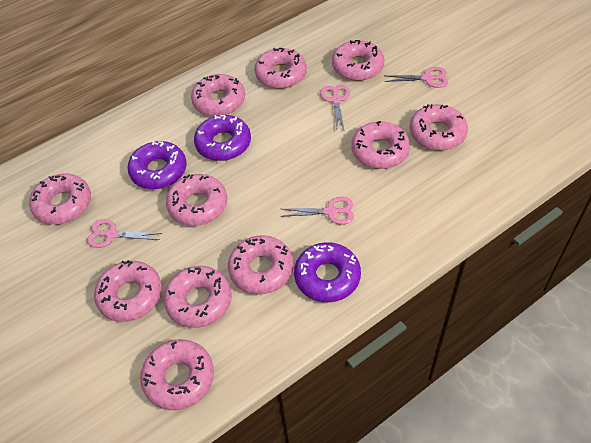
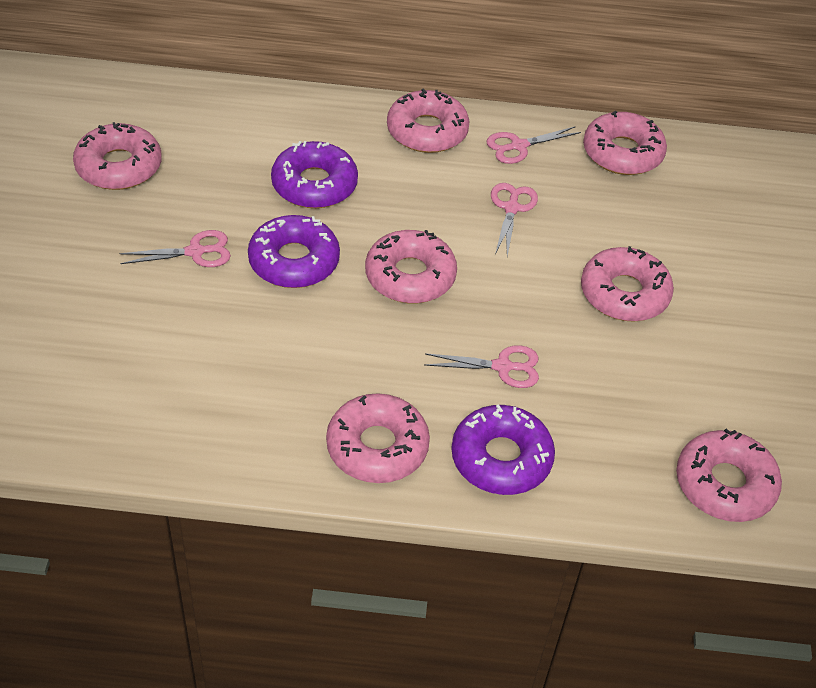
pink donut: 11 -> 7

